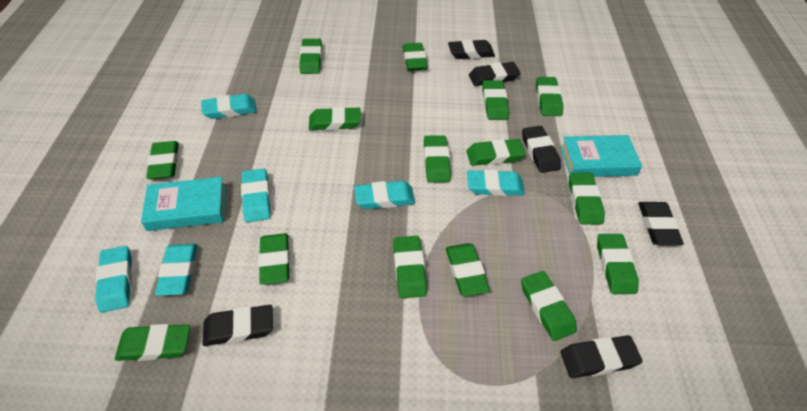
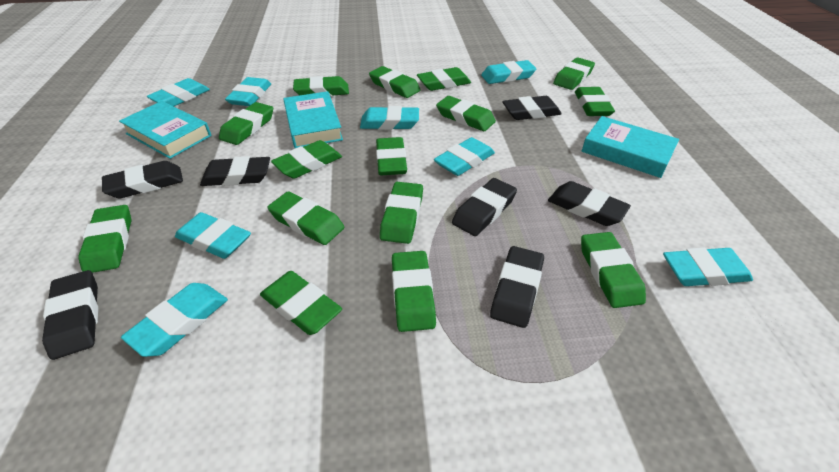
black eraser: 6 -> 7
turquoise book: 2 -> 3
turquoise eraser: 6 -> 8

